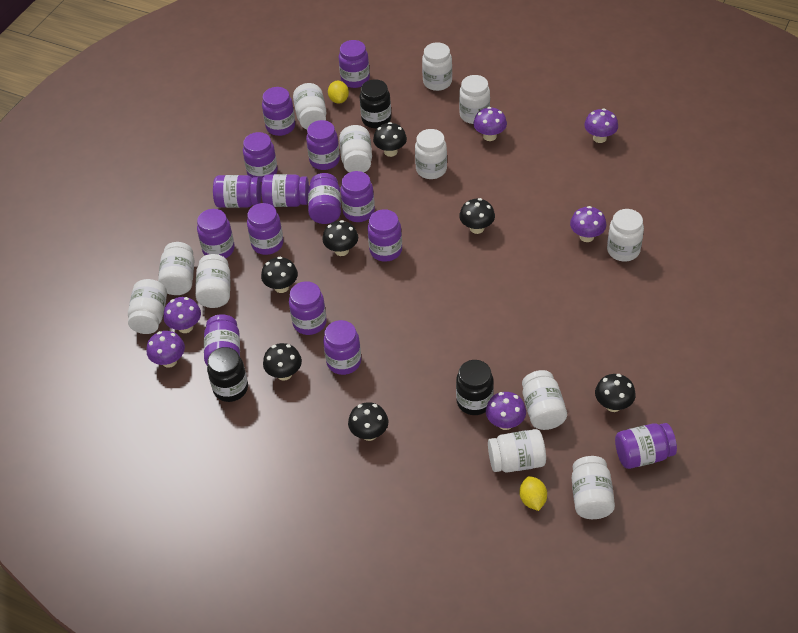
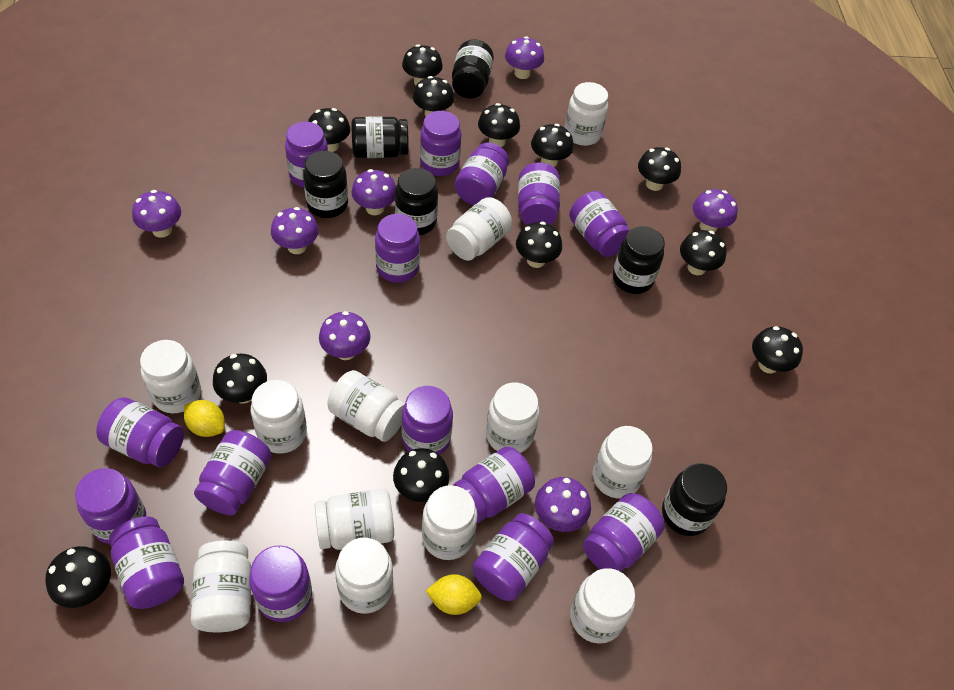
black jar: 3 -> 6
black mushroom: 7 -> 12
purple mushroom: 6 -> 7

